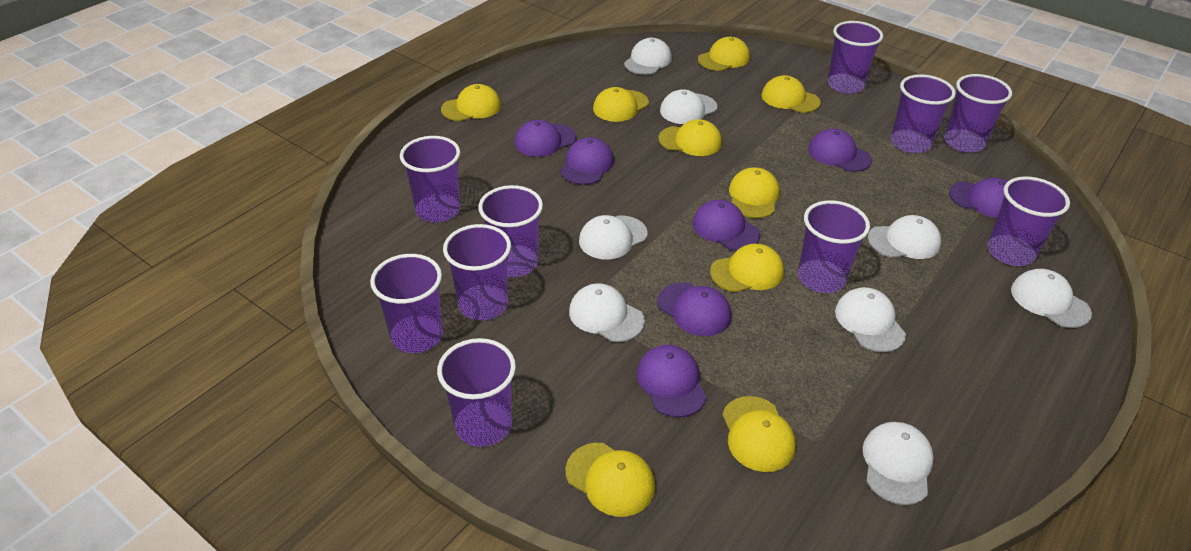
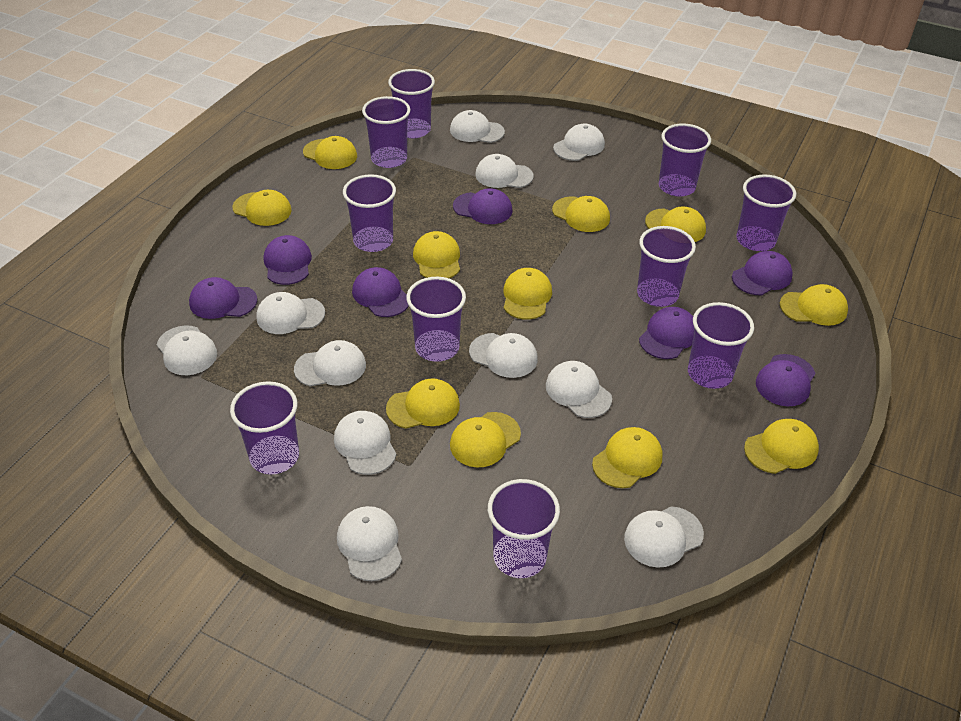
white cap: 8 -> 11
yellow cap: 9 -> 11

